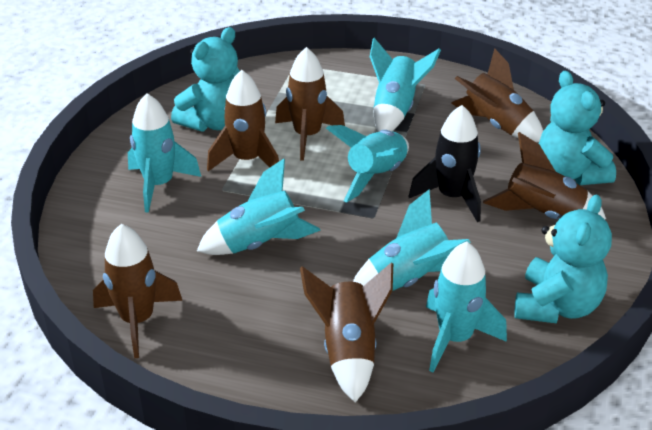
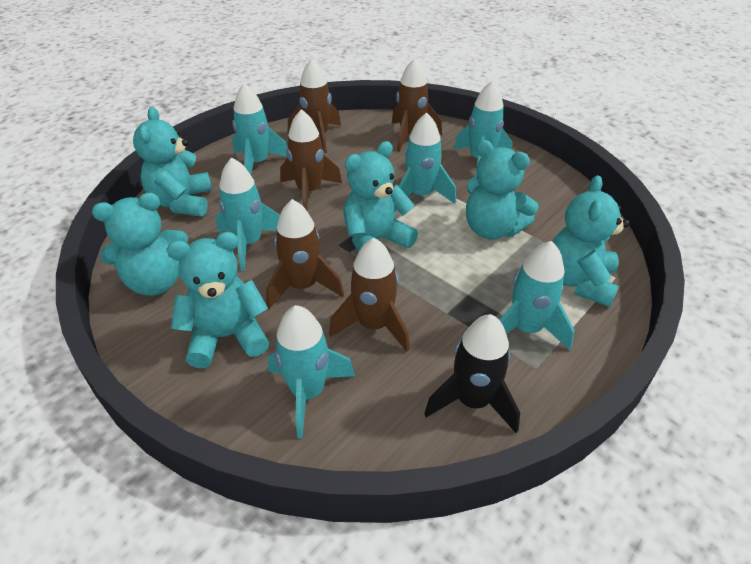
brown rocket: 6 -> 5
turquoise teddy bear: 3 -> 6

